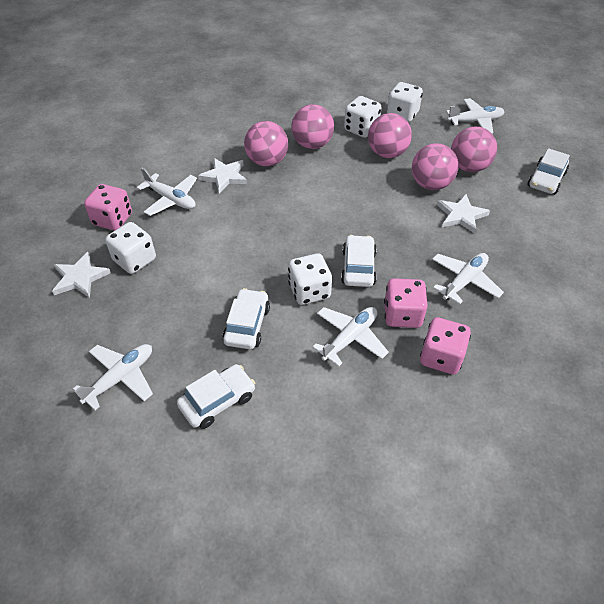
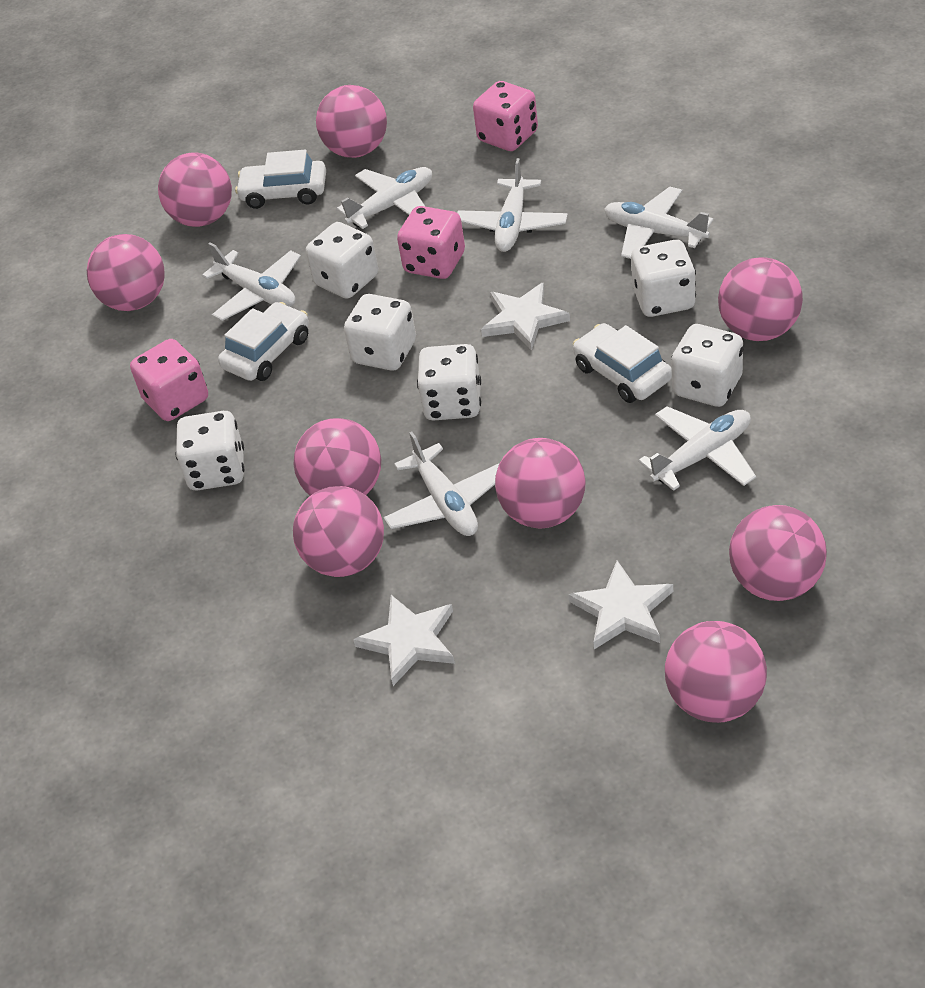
pink ball: 5 -> 9
white car: 4 -> 3
white dice: 4 -> 6
white plane: 5 -> 6

